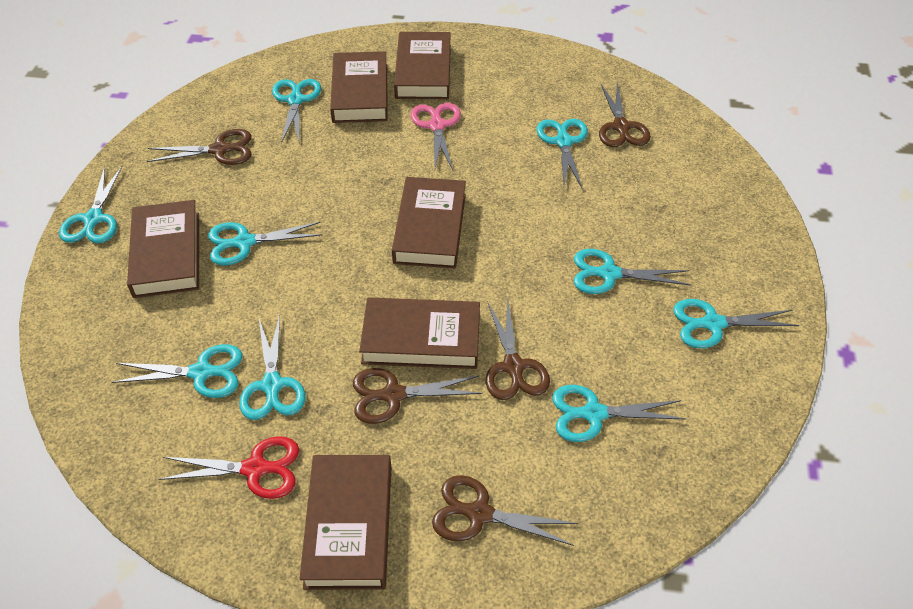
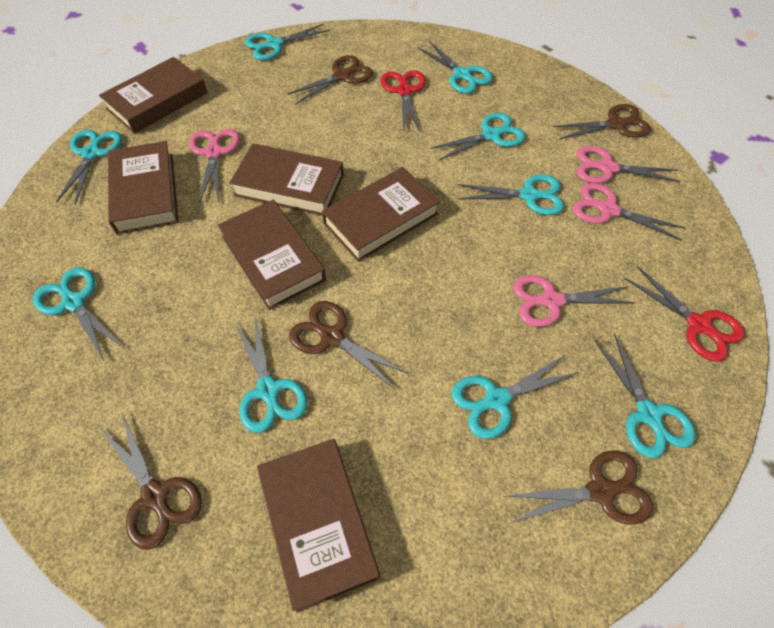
pink scissors: 1 -> 4
red scissors: 1 -> 2

